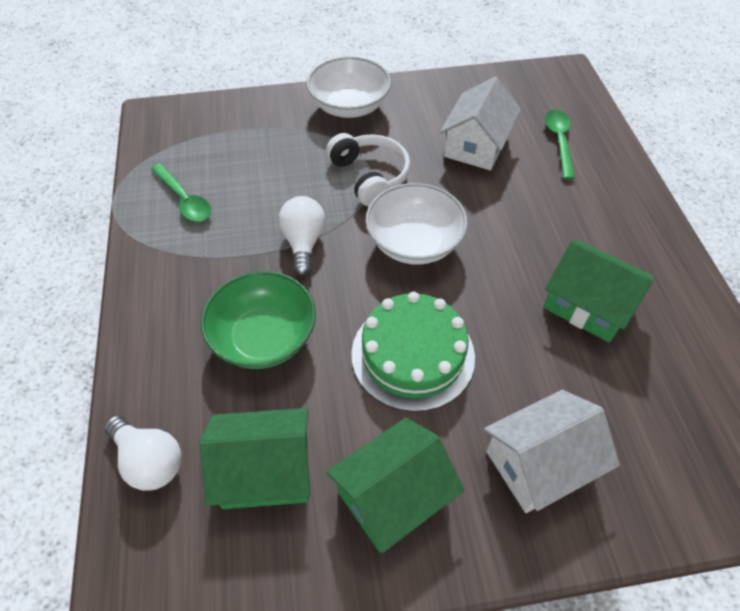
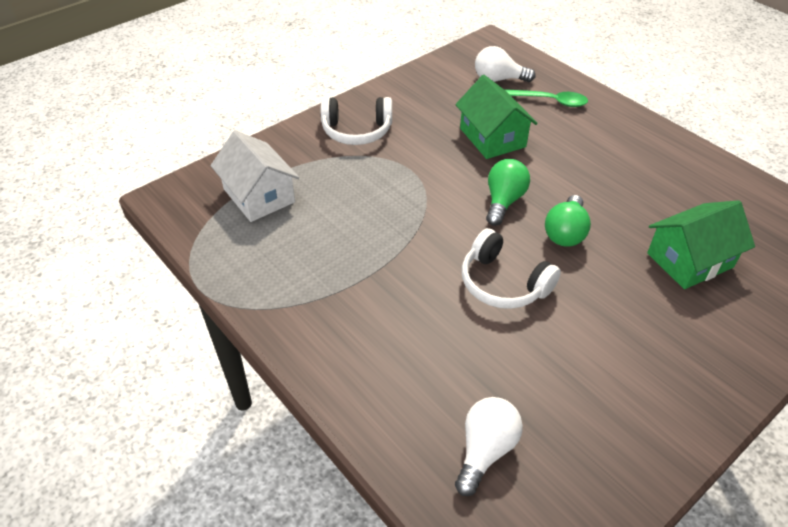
green bowl: 1 -> 0
green cake: 1 -> 0
green house: 3 -> 2
green light bulb: 0 -> 2
green spoon: 2 -> 1
white bowl: 2 -> 0
white headphones: 1 -> 2
white house: 2 -> 1

